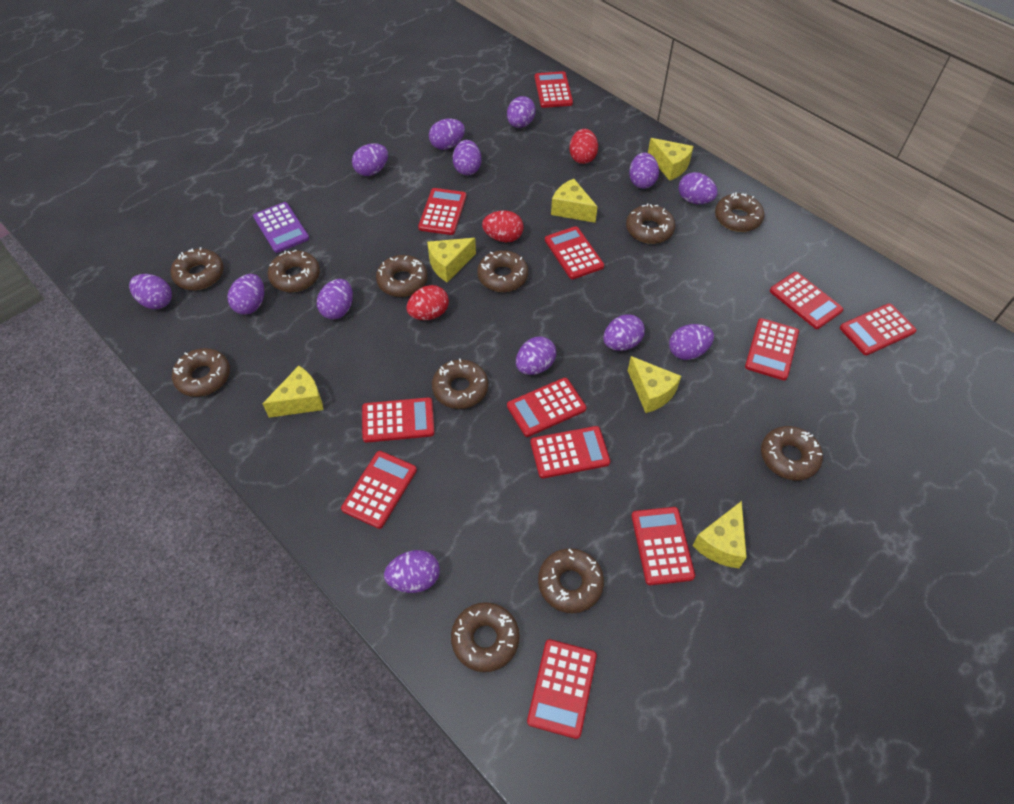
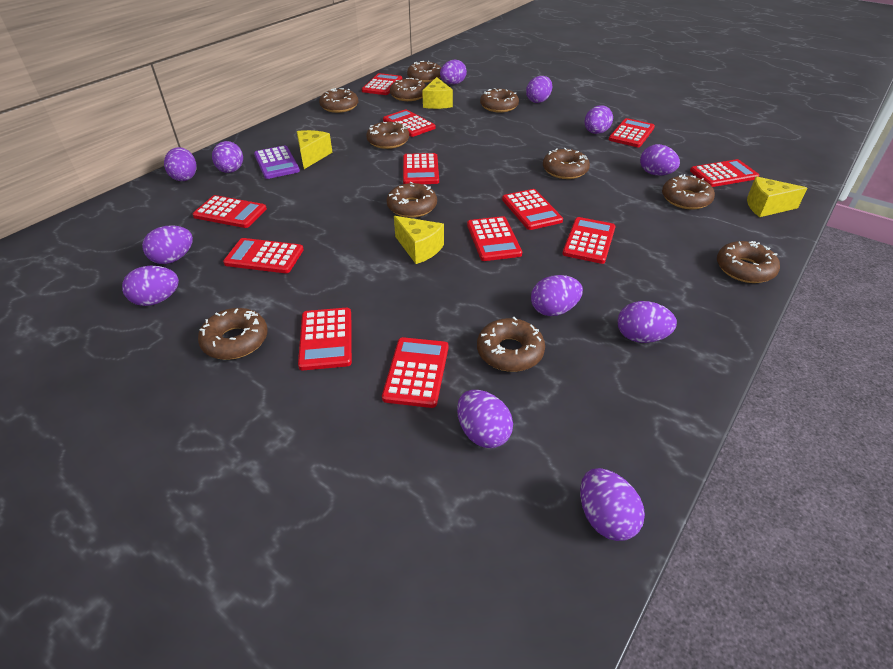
purple egg: 13 -> 12
red egg: 3 -> 0
yellow cheese: 6 -> 4

